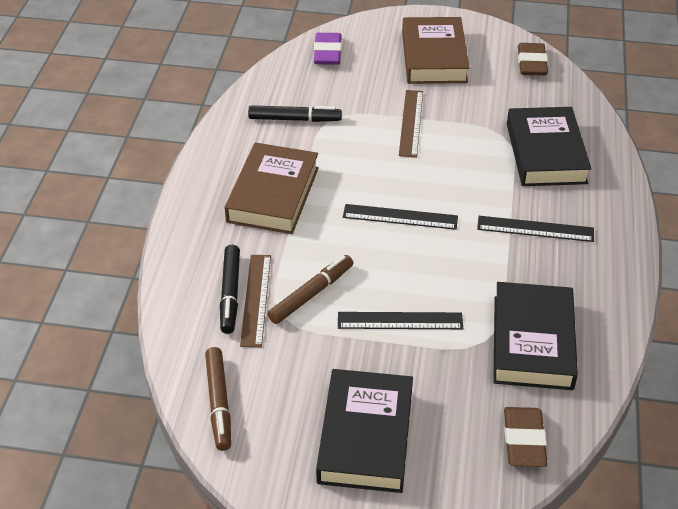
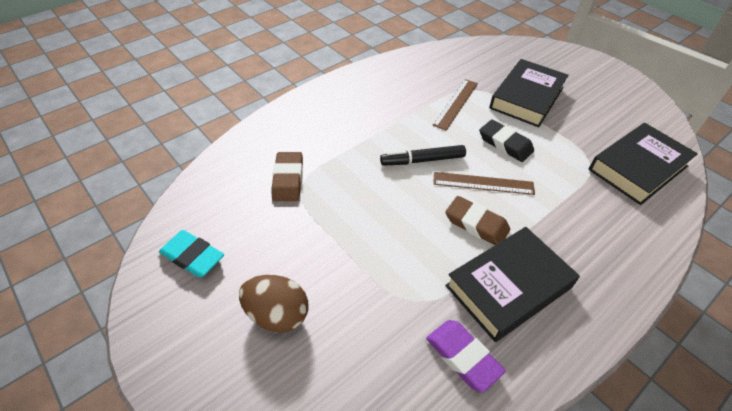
black eraser: 0 -> 1
black marker: 2 -> 1
black ruler: 3 -> 0
brown book: 2 -> 0
brown egg: 0 -> 1
brown marker: 2 -> 0
turquoise eraser: 0 -> 1

